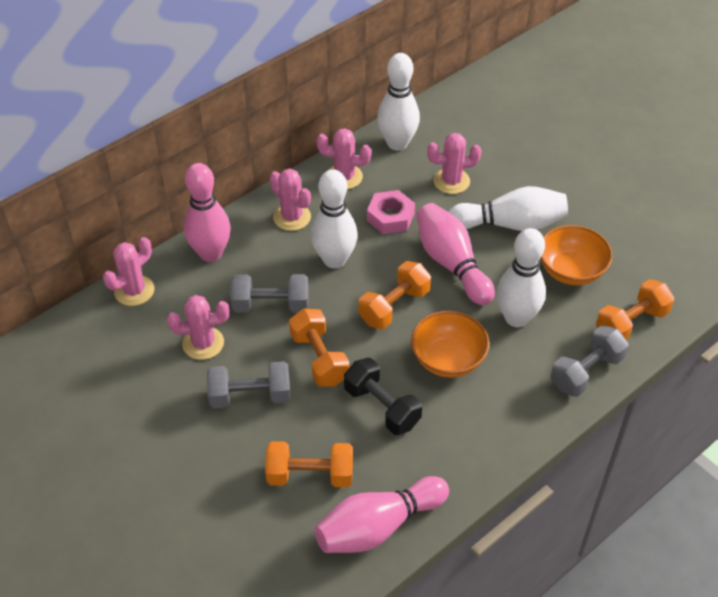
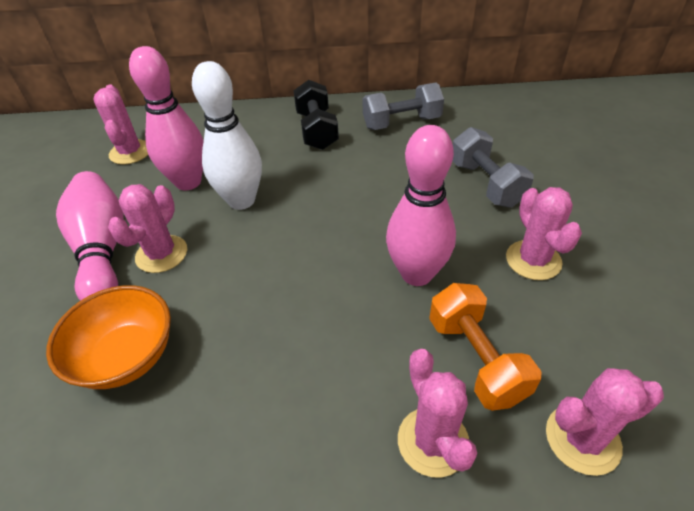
grey dumbbell: 3 -> 2
orange bowl: 2 -> 1
orange dumbbell: 4 -> 1
pink nut: 1 -> 0
white bowling pin: 4 -> 1

